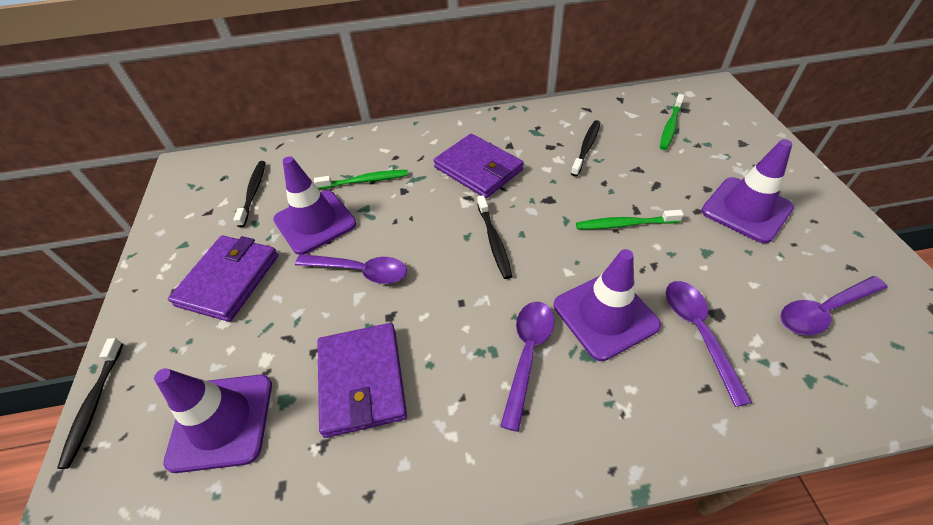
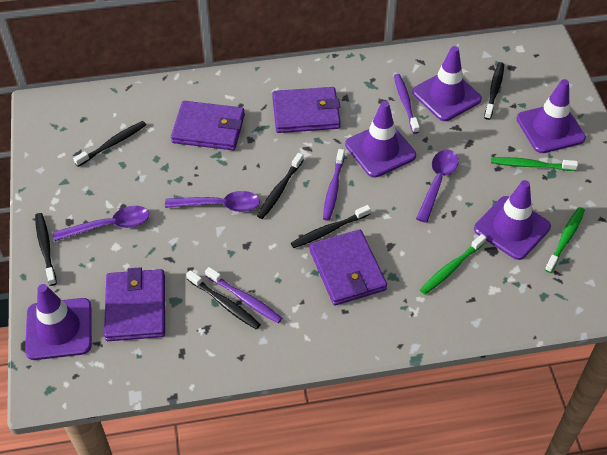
black toothbrush: 4 -> 6
purple spoon: 4 -> 3
purple toothbrush: 0 -> 3
purple traffic cone: 4 -> 5
purple wallet: 3 -> 4

